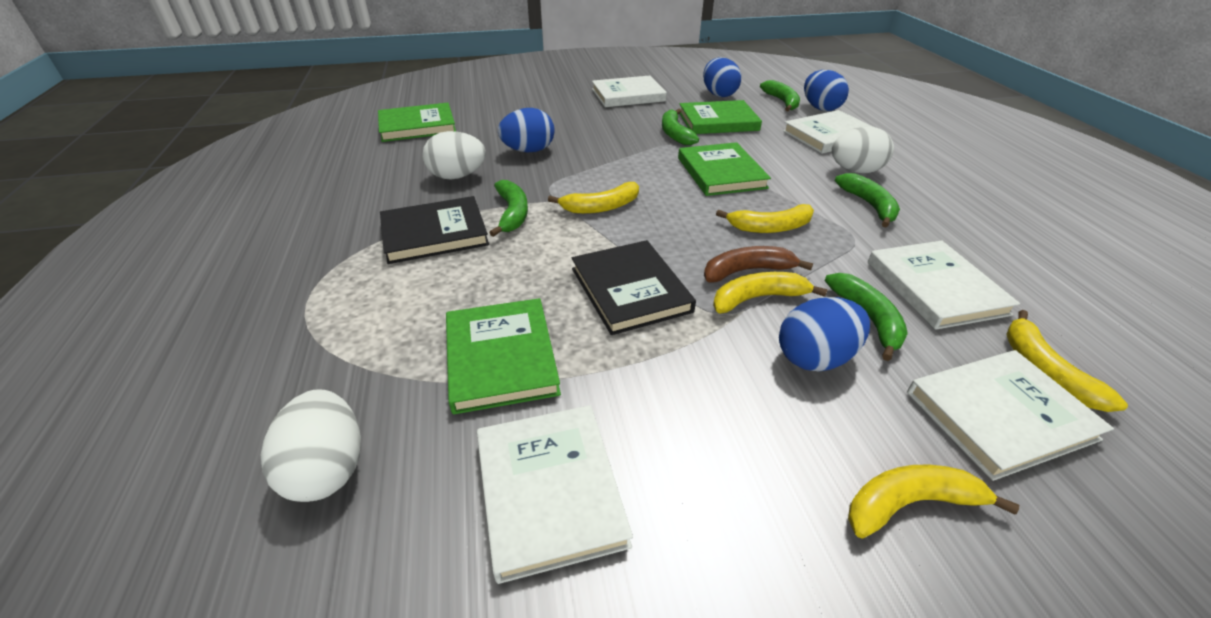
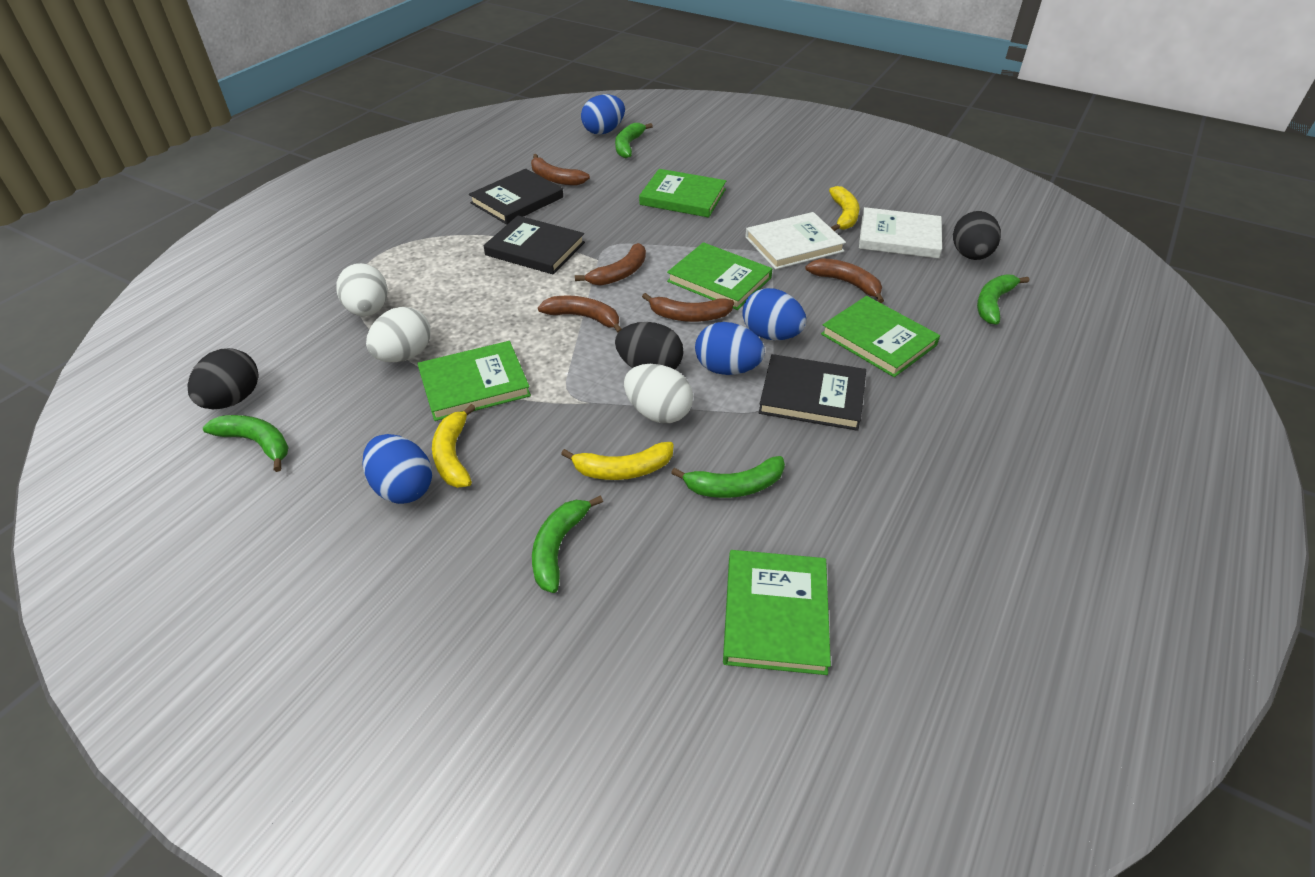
black book: 2 -> 3
black egg: 0 -> 3
brown banana: 1 -> 5
green book: 4 -> 5
white book: 5 -> 2
yellow banana: 5 -> 3

